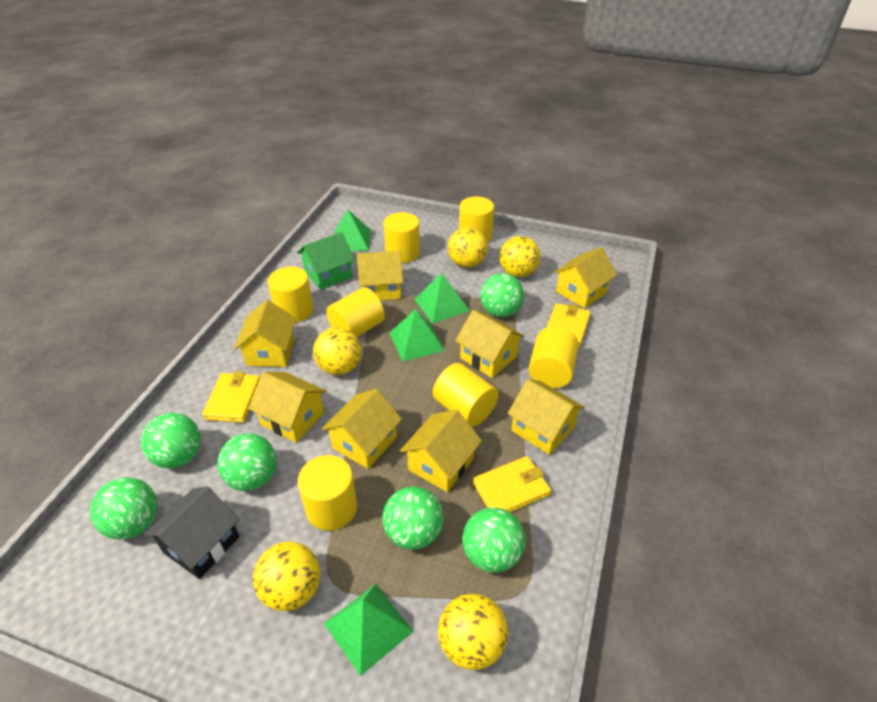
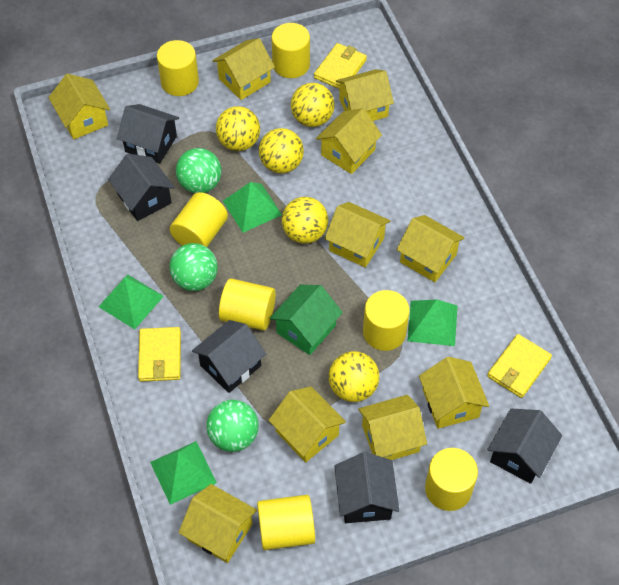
black house: 1 -> 5
green ball: 6 -> 3
yellow house: 8 -> 10

